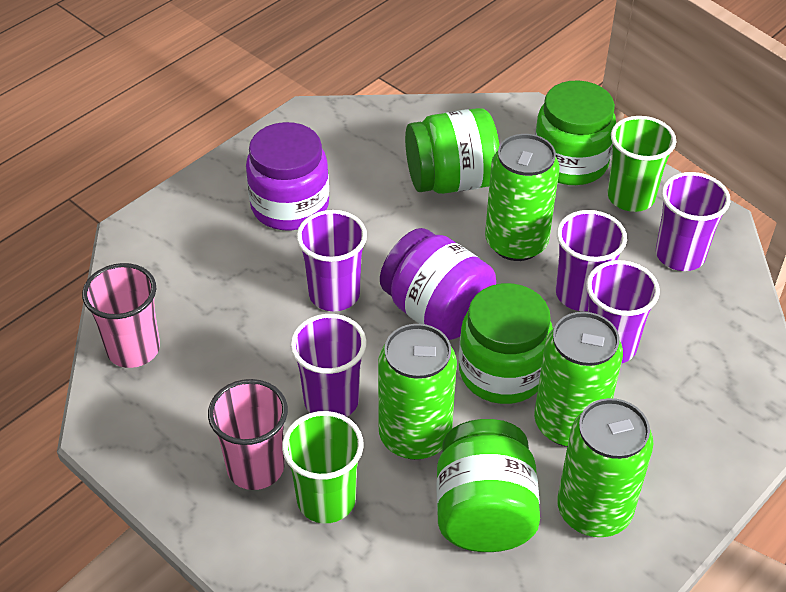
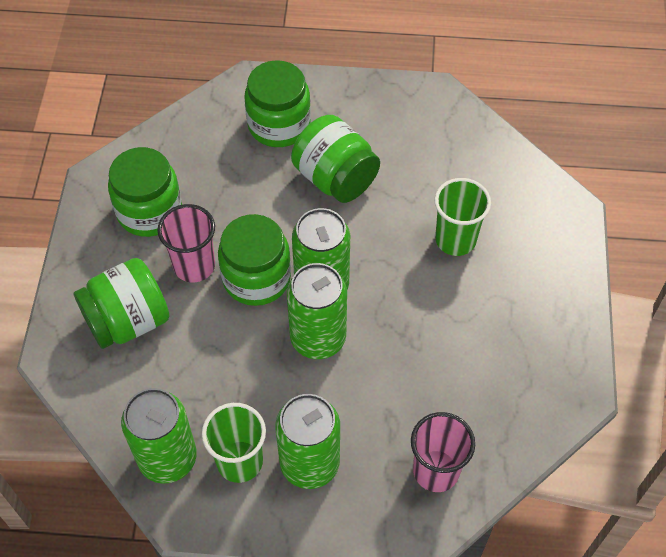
green jar: 4 -> 5
purple cup: 5 -> 0
purple jar: 2 -> 0

